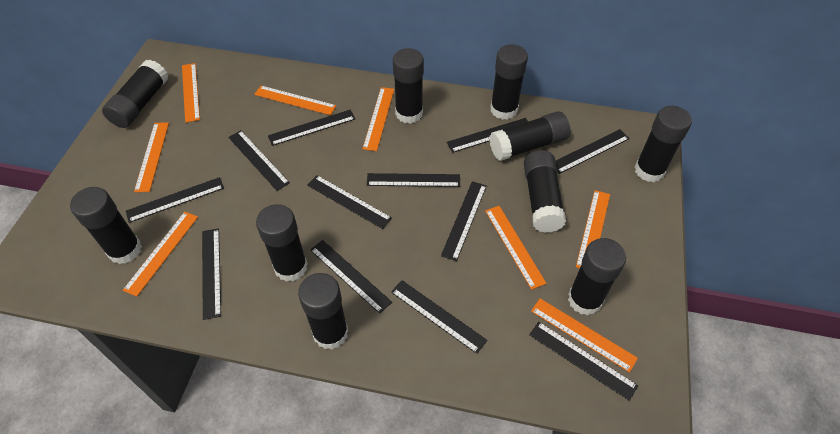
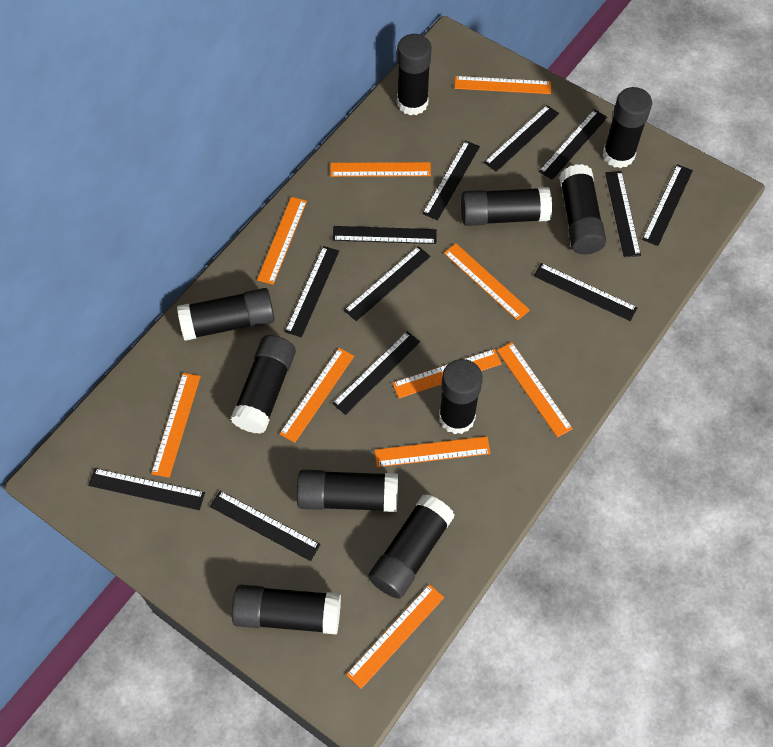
orange ruler: 8 -> 10

